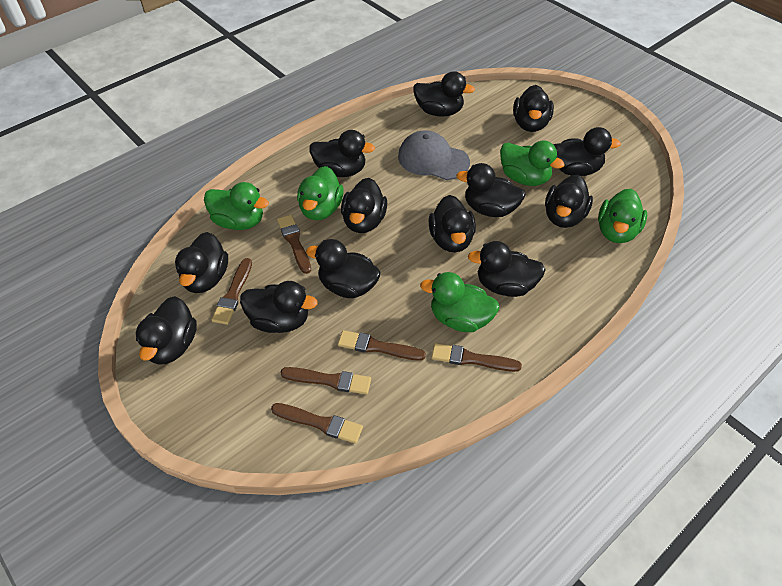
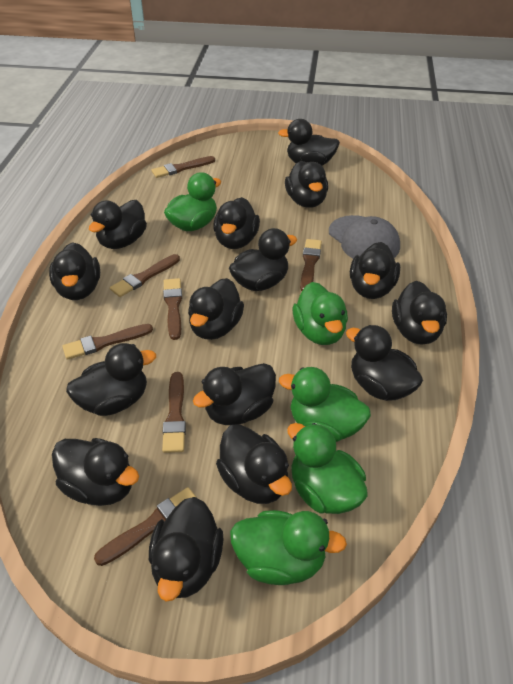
black duck: 13 -> 15
brown brush: 6 -> 7

